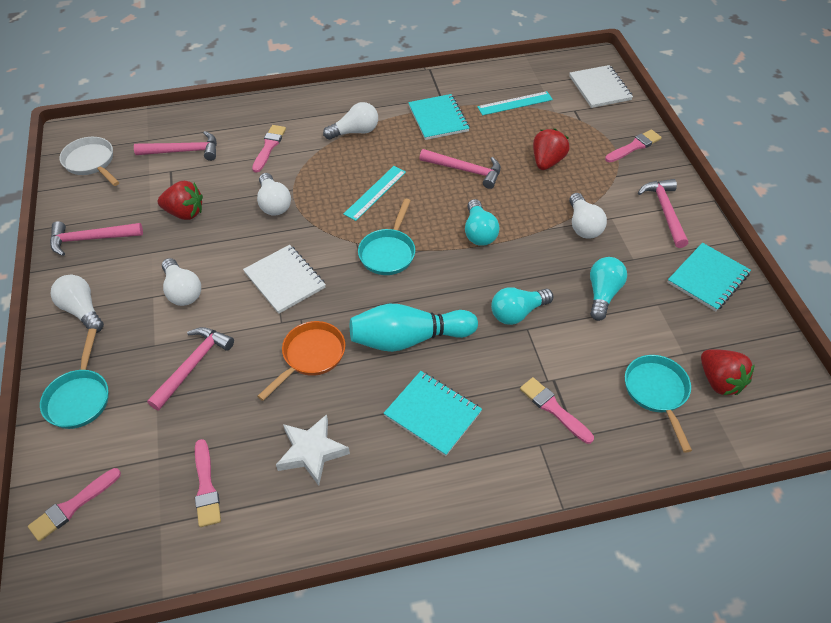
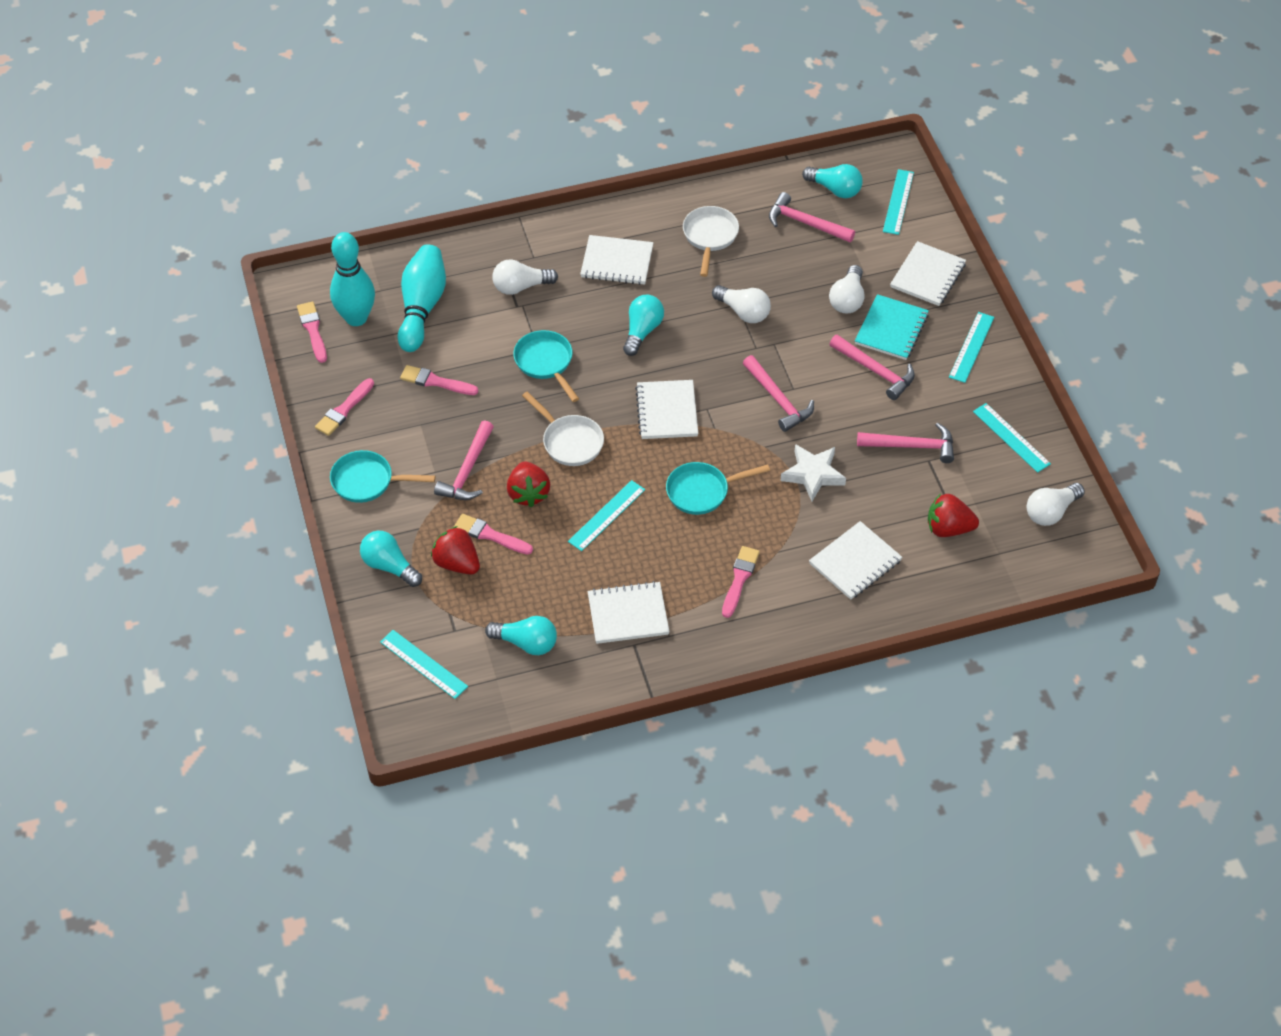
orange pan: 1 -> 0
turquoise bowling pin: 1 -> 2
turquoise light bulb: 3 -> 4
turquoise notebook: 3 -> 1
turquoise ruler: 2 -> 5
white light bulb: 5 -> 4
white notebook: 2 -> 5
white pan: 1 -> 2

